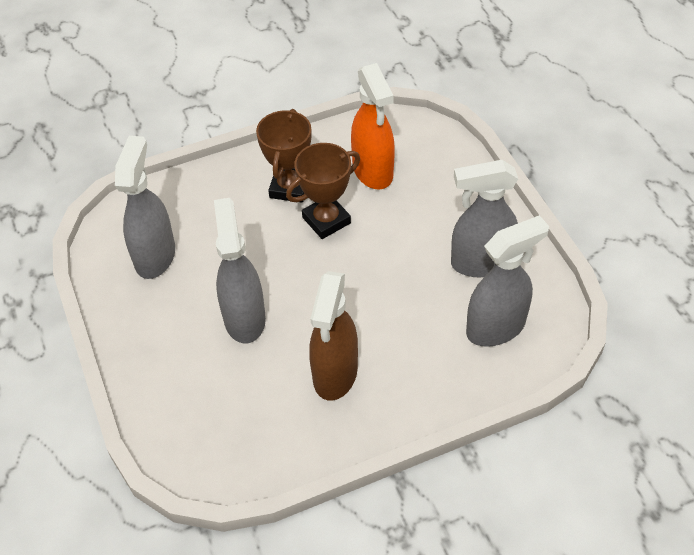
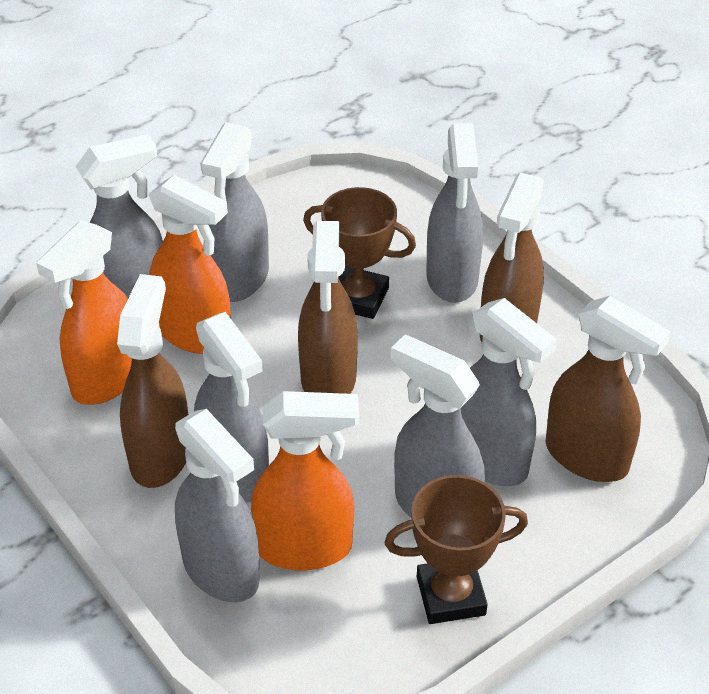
brown spray bottle: 1 -> 4
grey spray bottle: 4 -> 7
orange spray bottle: 1 -> 3

